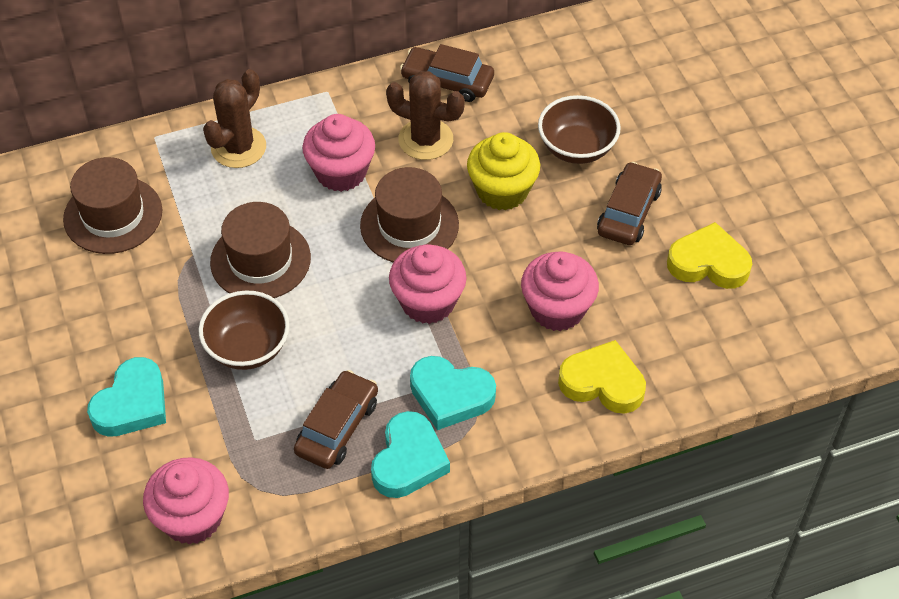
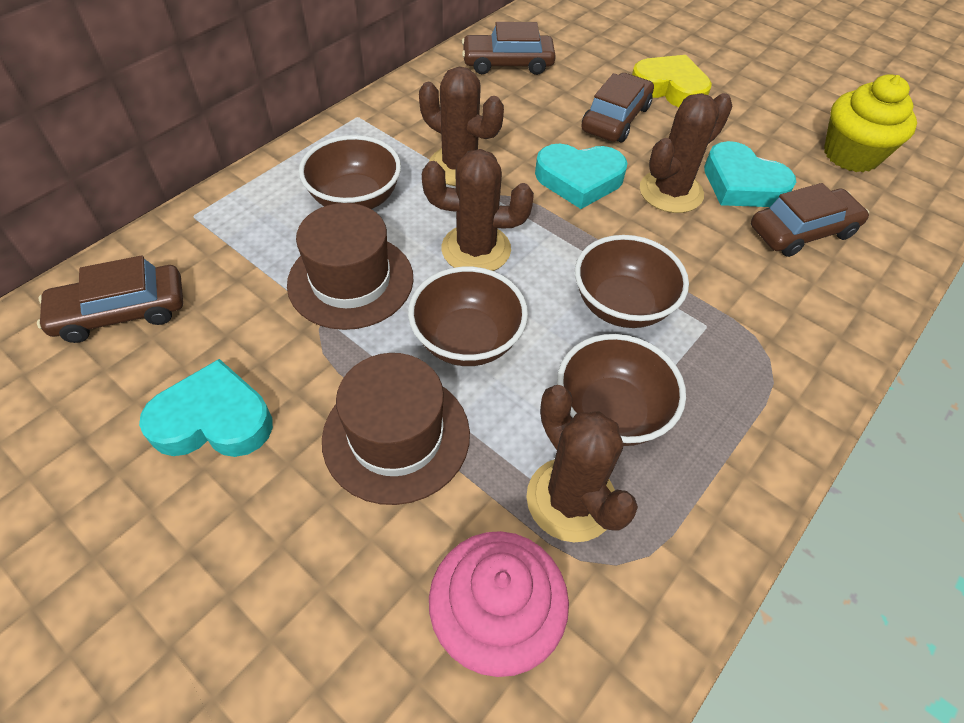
brown bowl: 2 -> 4
brown cactus: 2 -> 4
brown car: 3 -> 4
brown hat: 3 -> 2
pink cupcake: 4 -> 1
yellow heart: 2 -> 1

